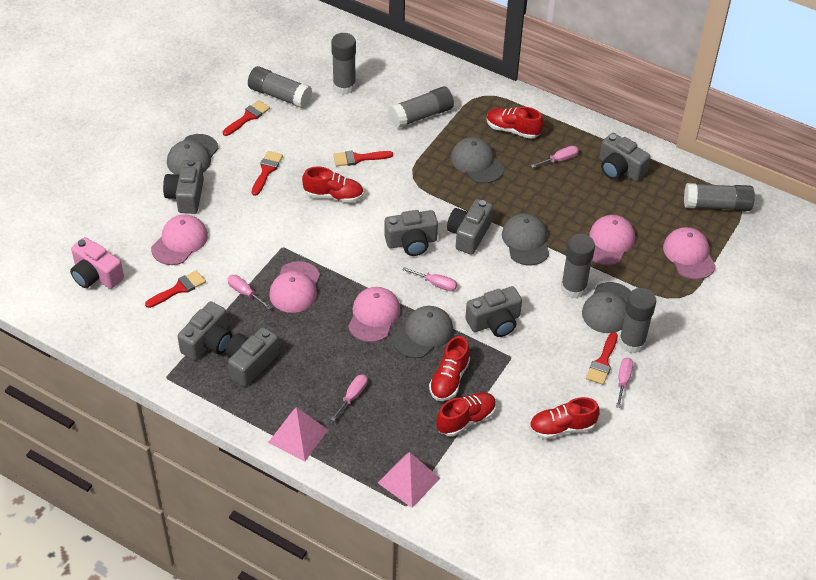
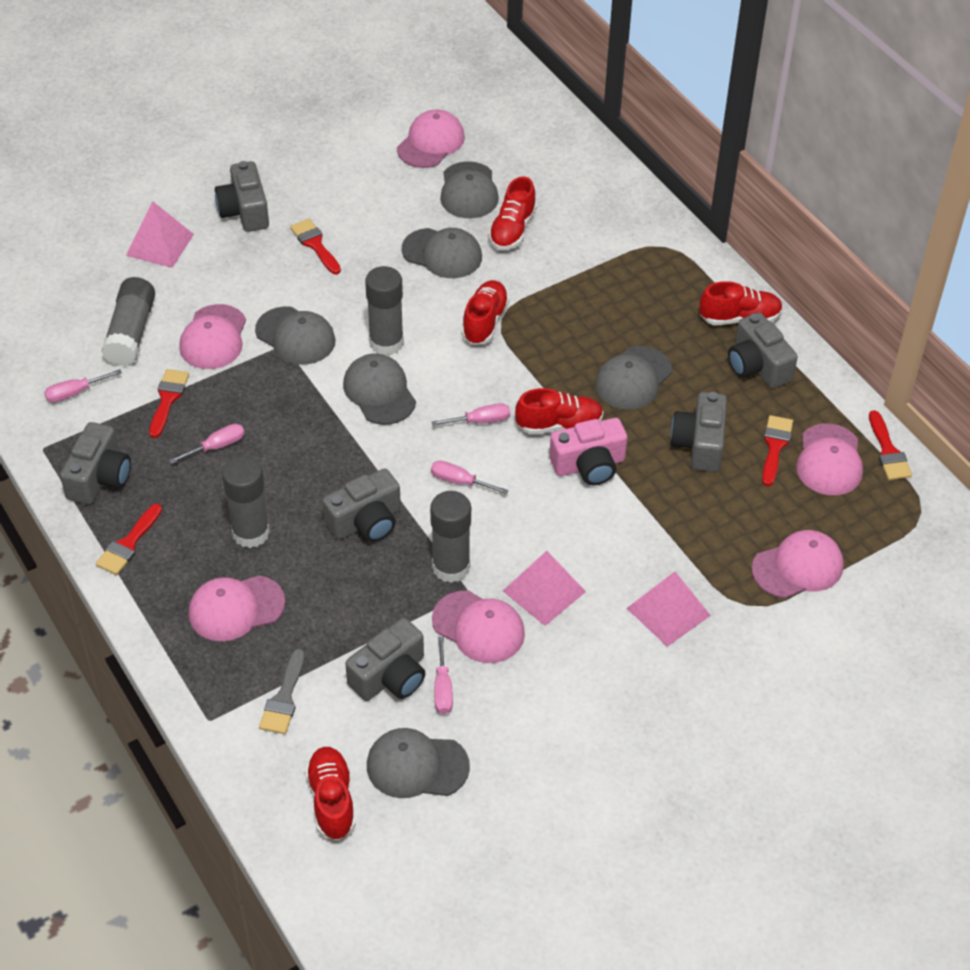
grey brush: 0 -> 1
grey camera: 7 -> 6
grey cap: 5 -> 6
grey glue stick: 6 -> 4
pink cap: 5 -> 6
pink pyramid: 2 -> 3

